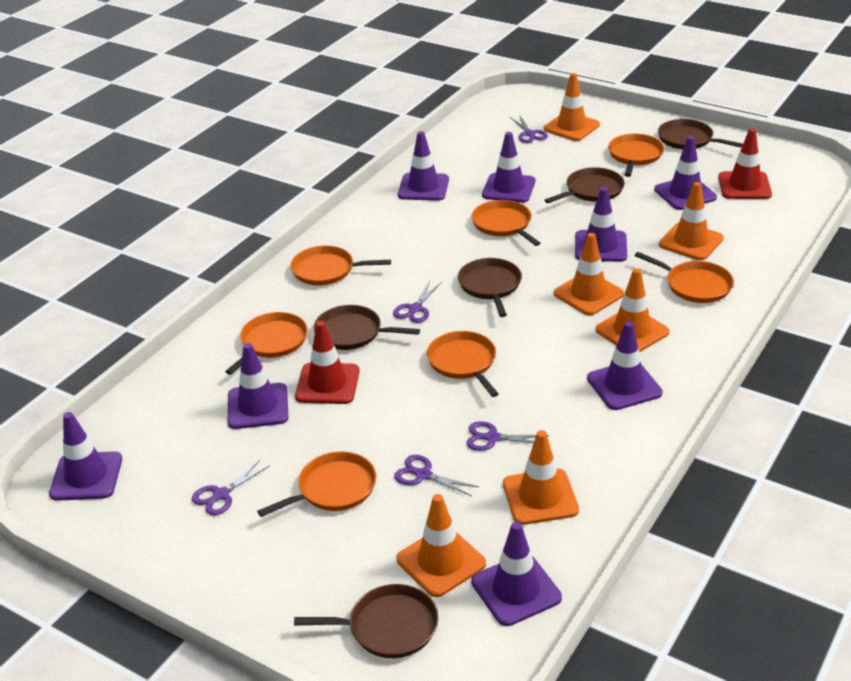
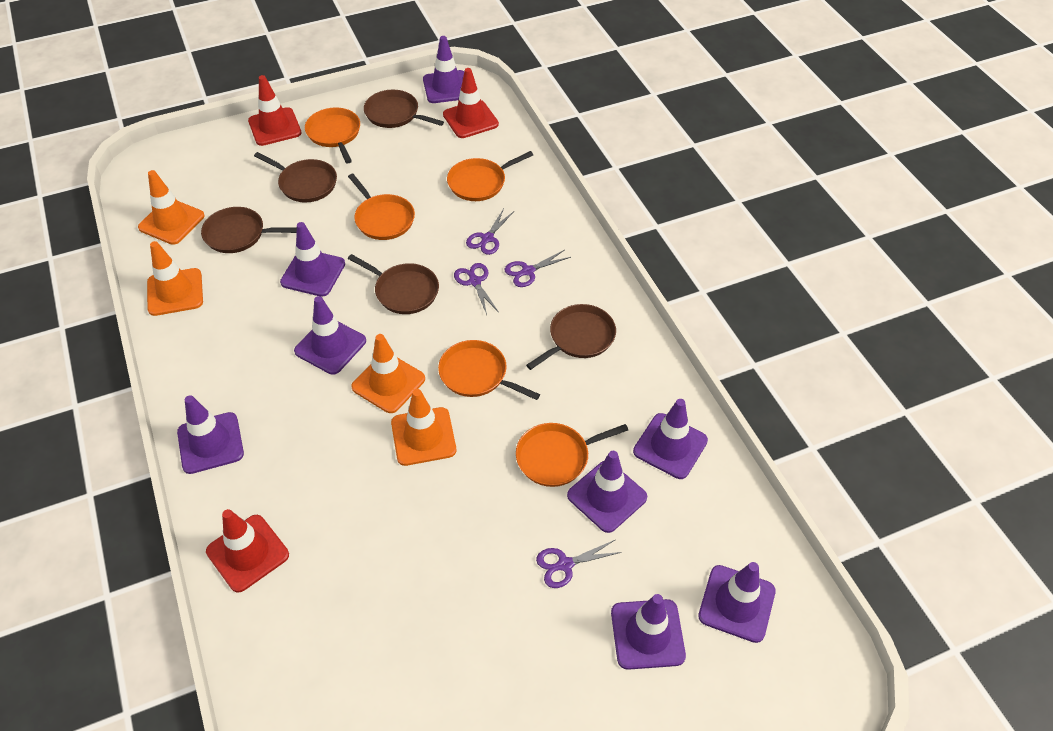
orange pan: 7 -> 5
orange traffic cone: 6 -> 4
purple scissors: 5 -> 4
red traffic cone: 2 -> 3

